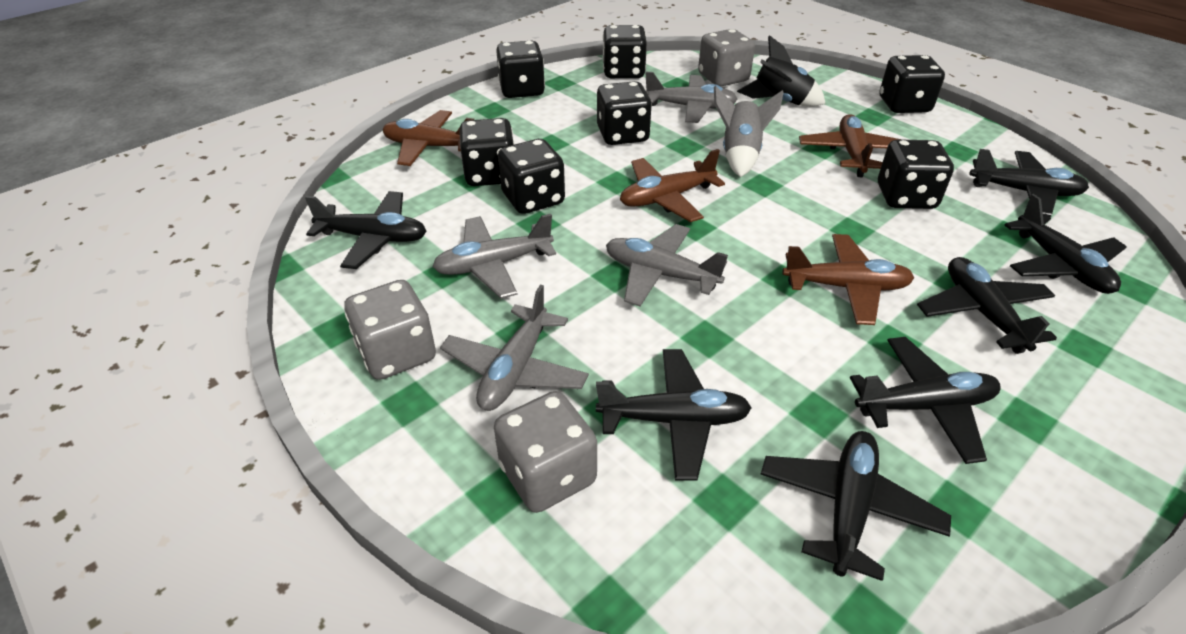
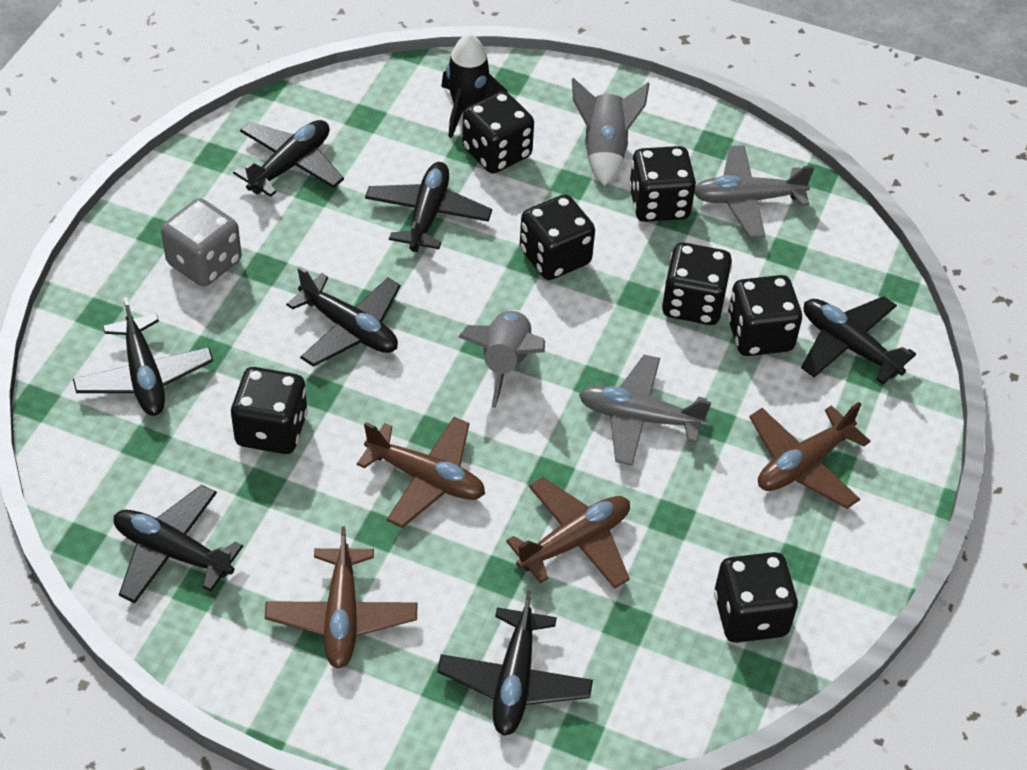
grey dice: 3 -> 1
grey plane: 4 -> 2
grey rocket: 1 -> 2

